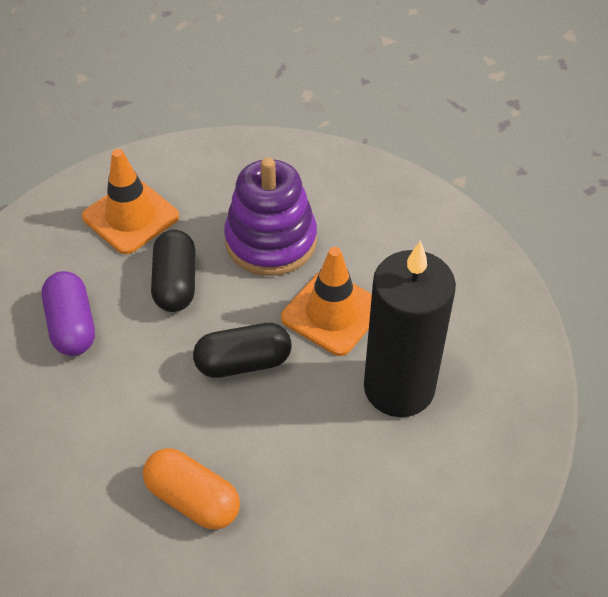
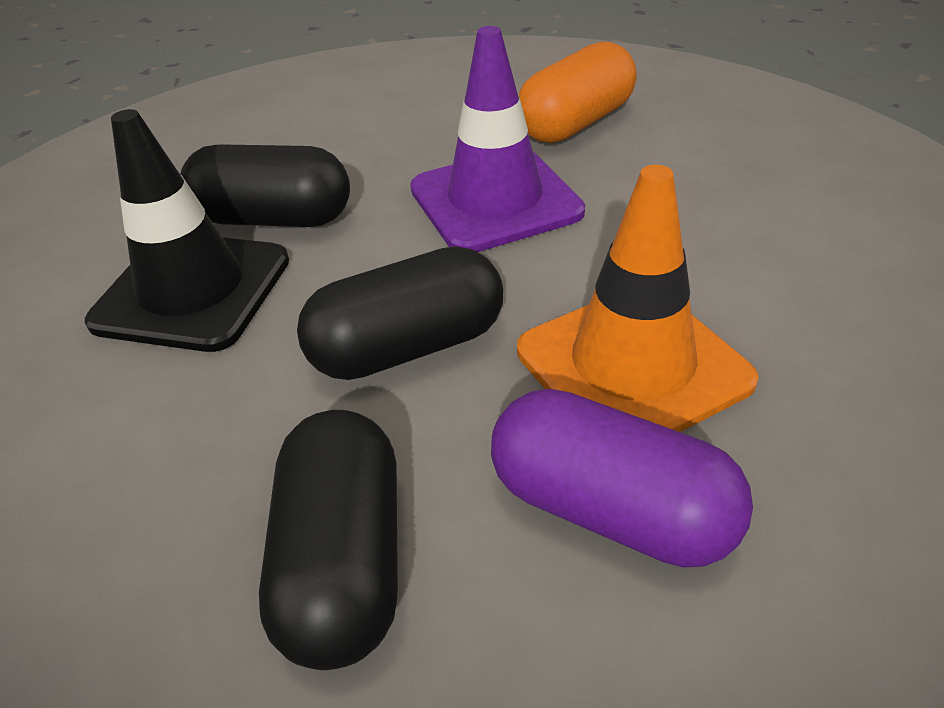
black candle: 1 -> 0
black capsule: 2 -> 3
black traffic cone: 0 -> 1
orange traffic cone: 2 -> 1
purple stacking toy: 1 -> 0
purple traffic cone: 0 -> 1

